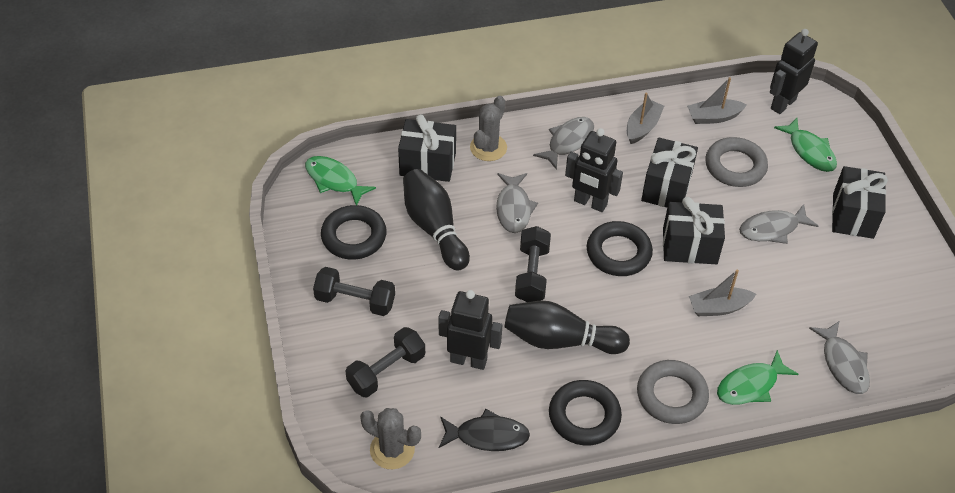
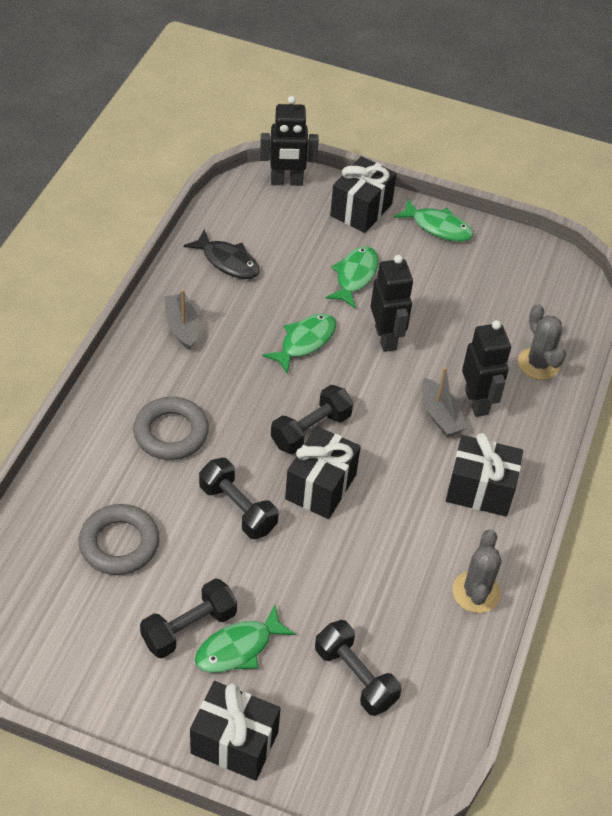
black bowling pin: 2 -> 0
black dumbbell: 3 -> 4
black ring: 3 -> 0
green fish: 3 -> 4
grey boat: 3 -> 2
grey fish: 4 -> 0

